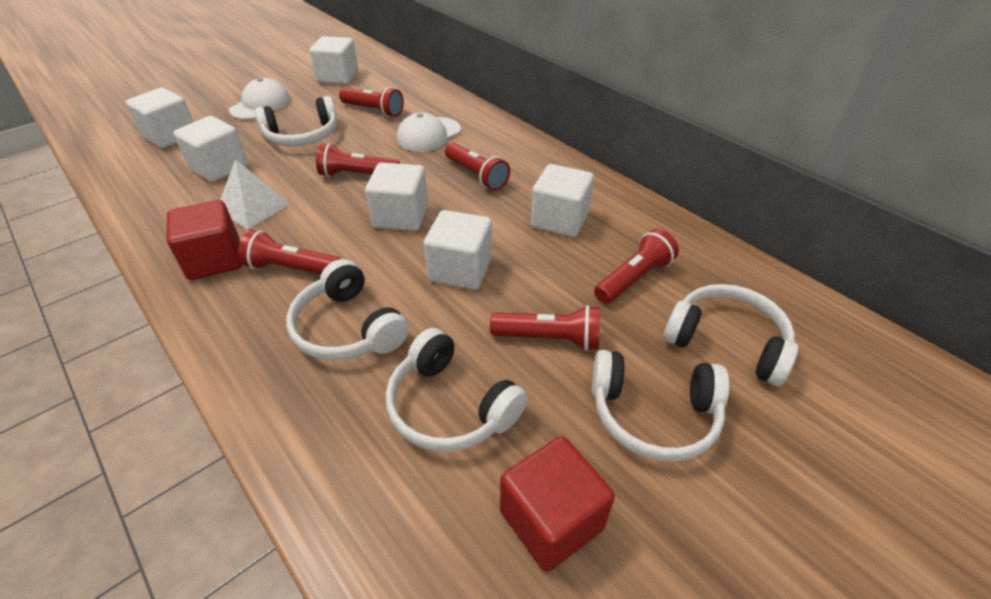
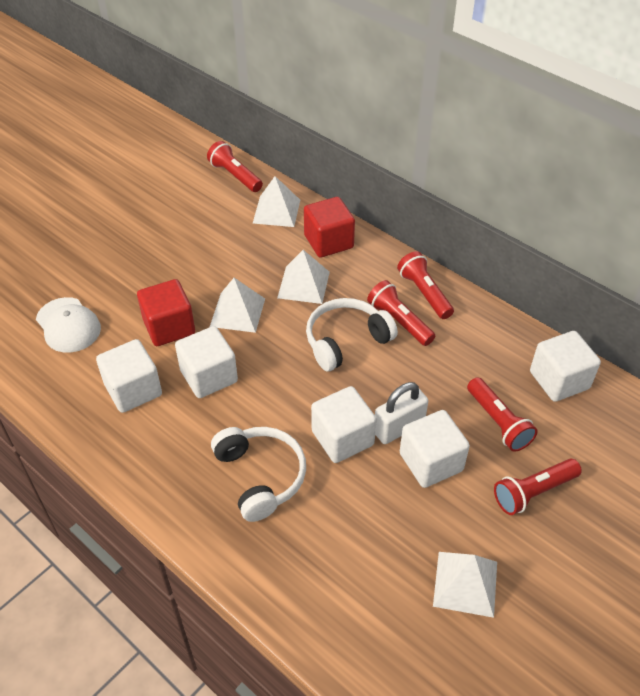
red flashlight: 6 -> 5
white cap: 2 -> 1
white cube: 6 -> 5
white headphones: 5 -> 2
white padlock: 0 -> 1
white pyramid: 1 -> 4

